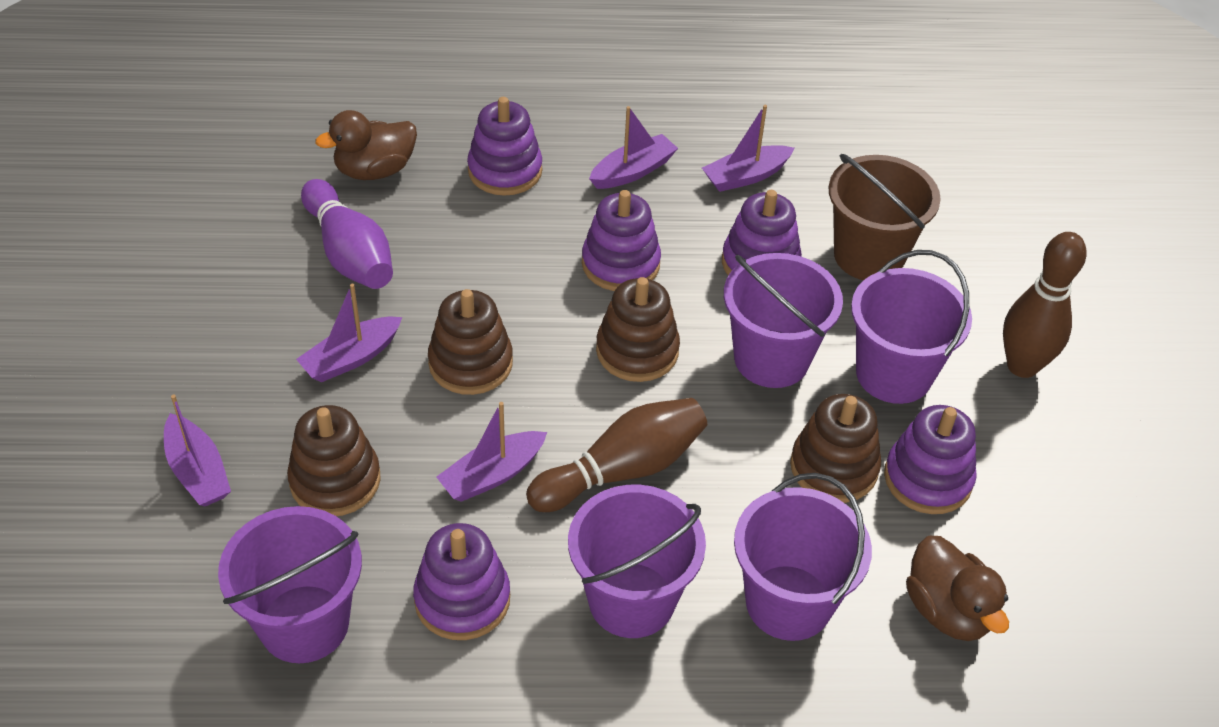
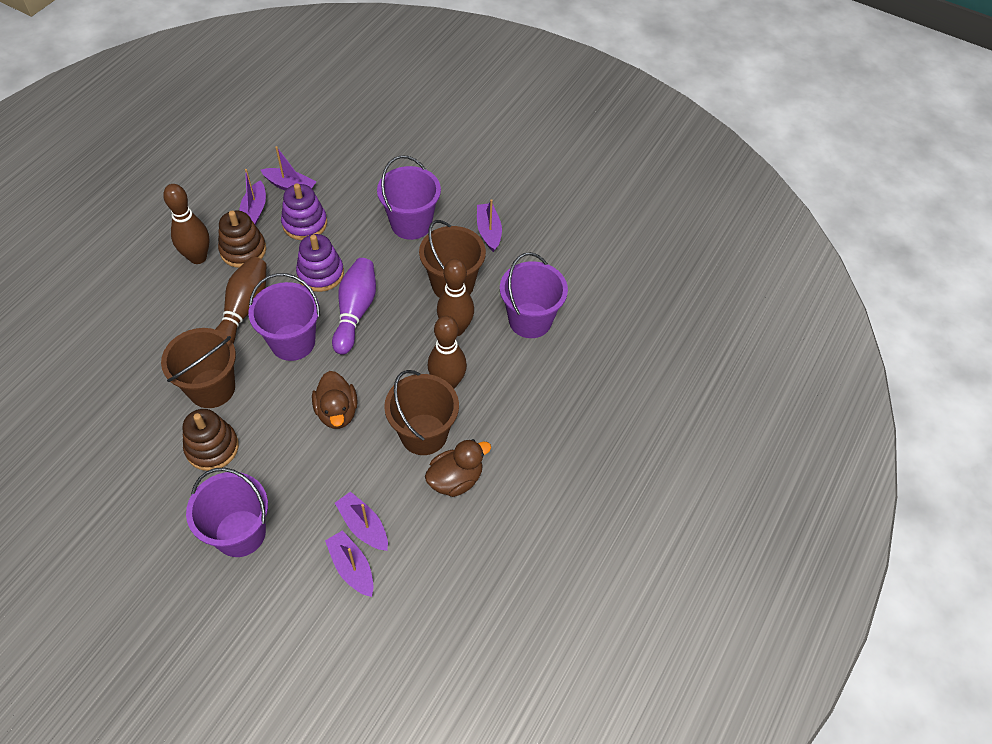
brown bowling pin: 2 -> 4
brown bucket: 1 -> 3
brown stacking toy: 4 -> 2
purple bucket: 5 -> 4
purple stacking toy: 5 -> 2

